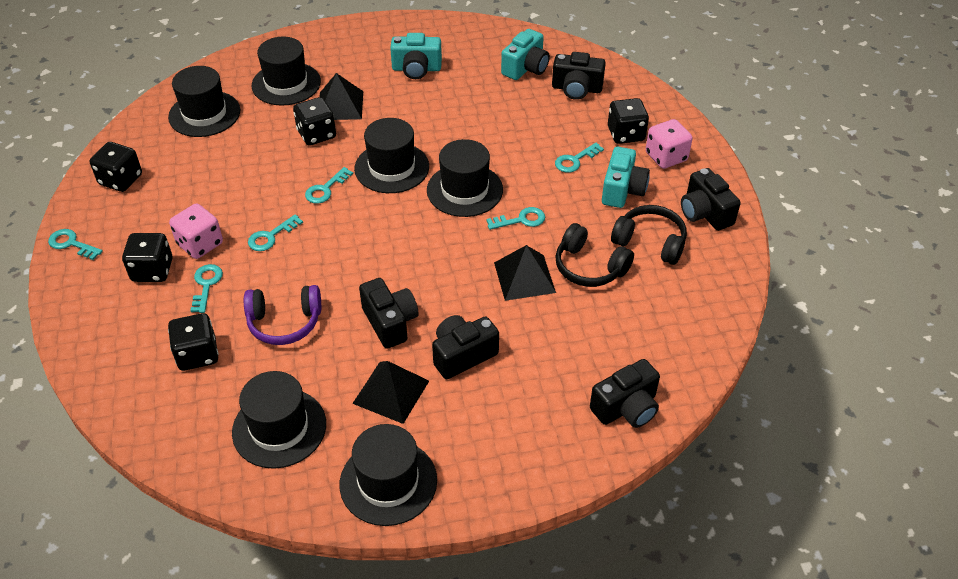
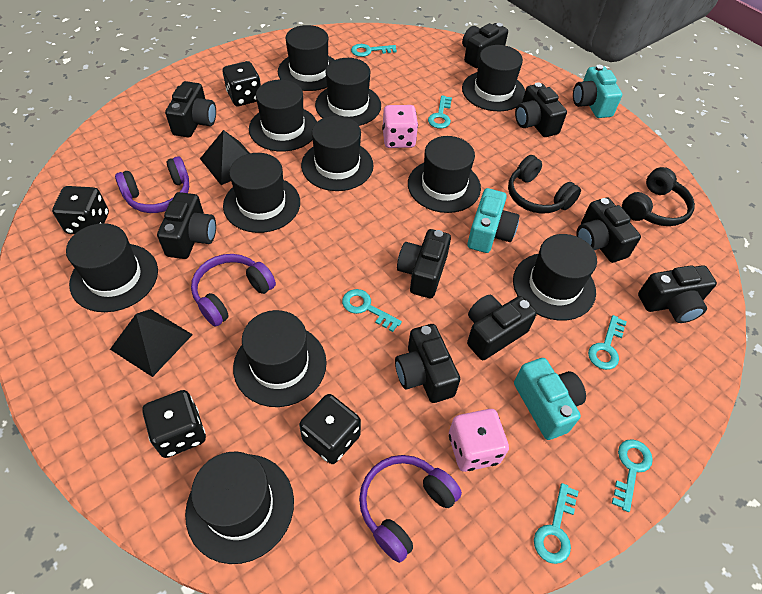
black camera: 5 -> 9
black dice: 5 -> 4
black hat: 6 -> 11
black pyramid: 3 -> 2
purple headphones: 1 -> 3

